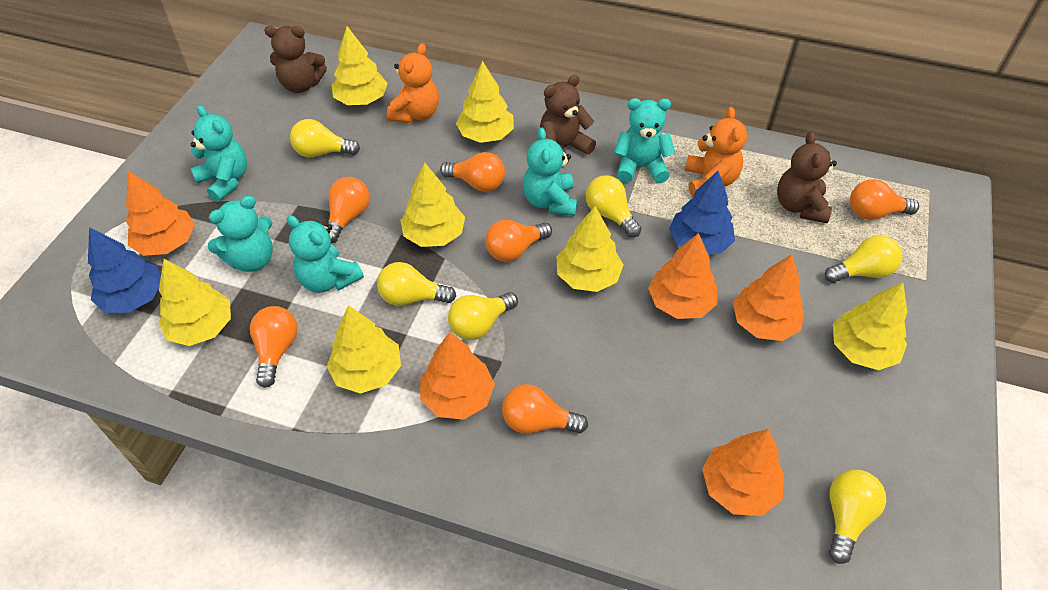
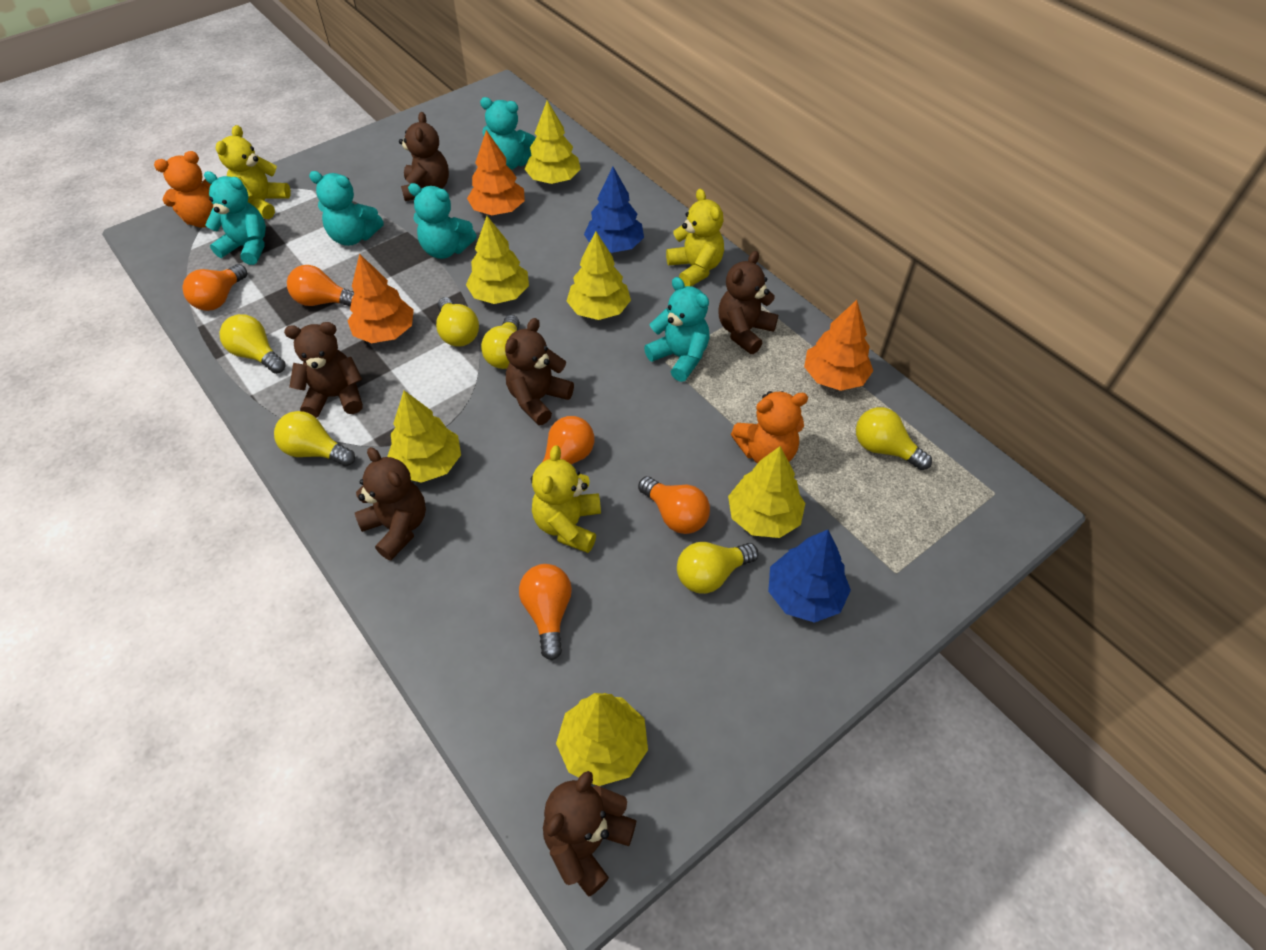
brown teddy bear: 3 -> 6
orange light bulb: 6 -> 5
orange tree: 5 -> 3
yellow teddy bear: 0 -> 3
yellow tree: 7 -> 6

